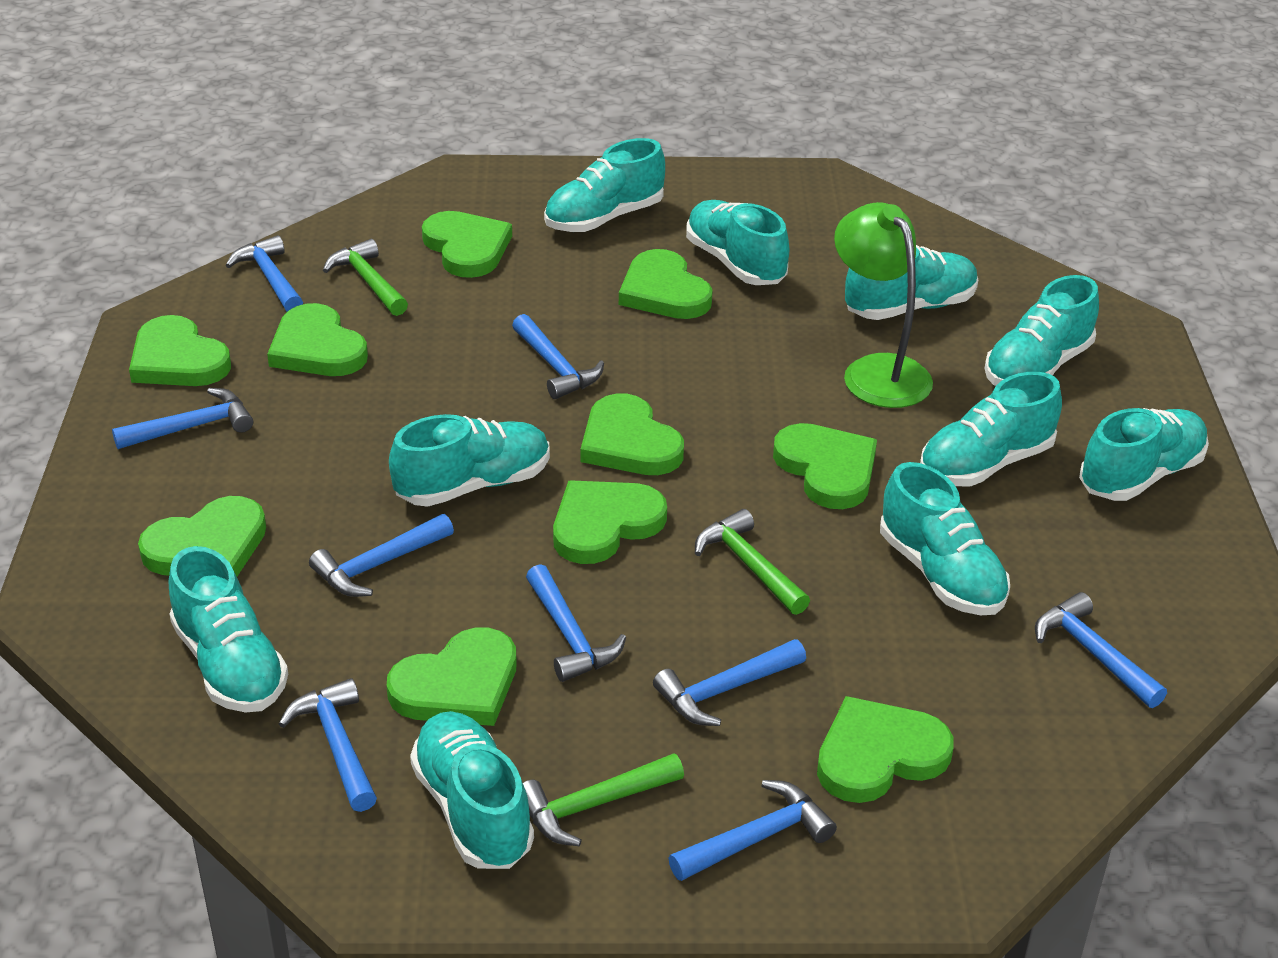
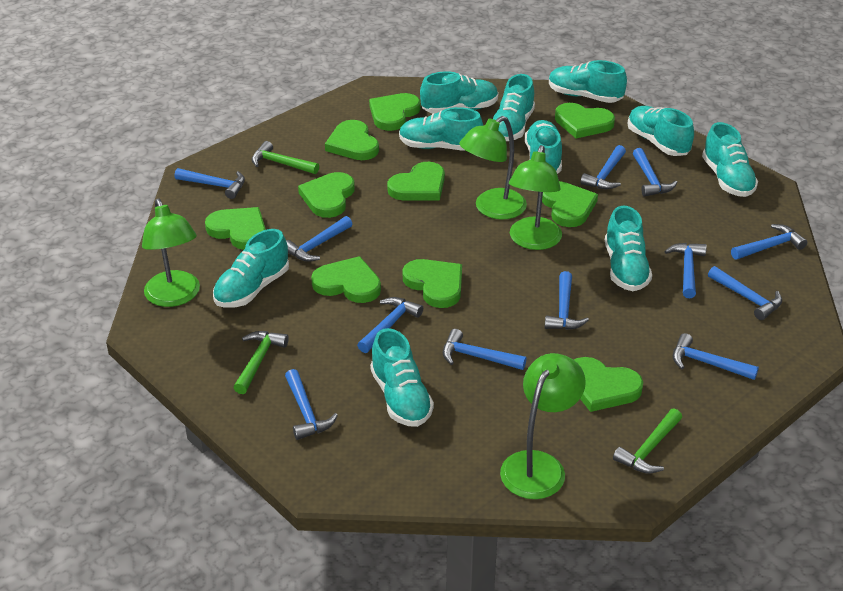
blue hammer: 9 -> 12
green lamp: 1 -> 4

